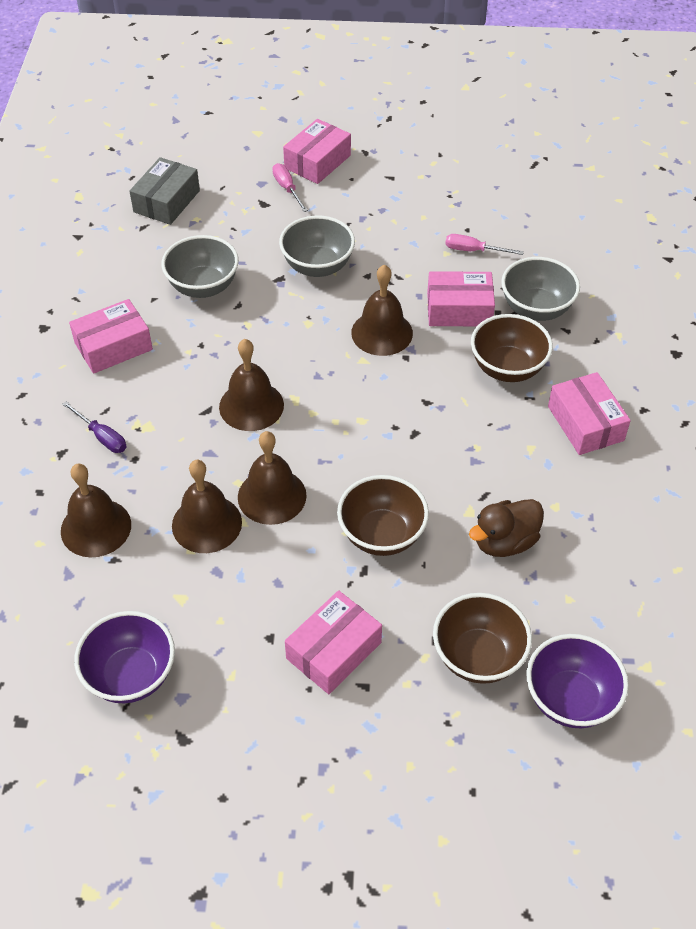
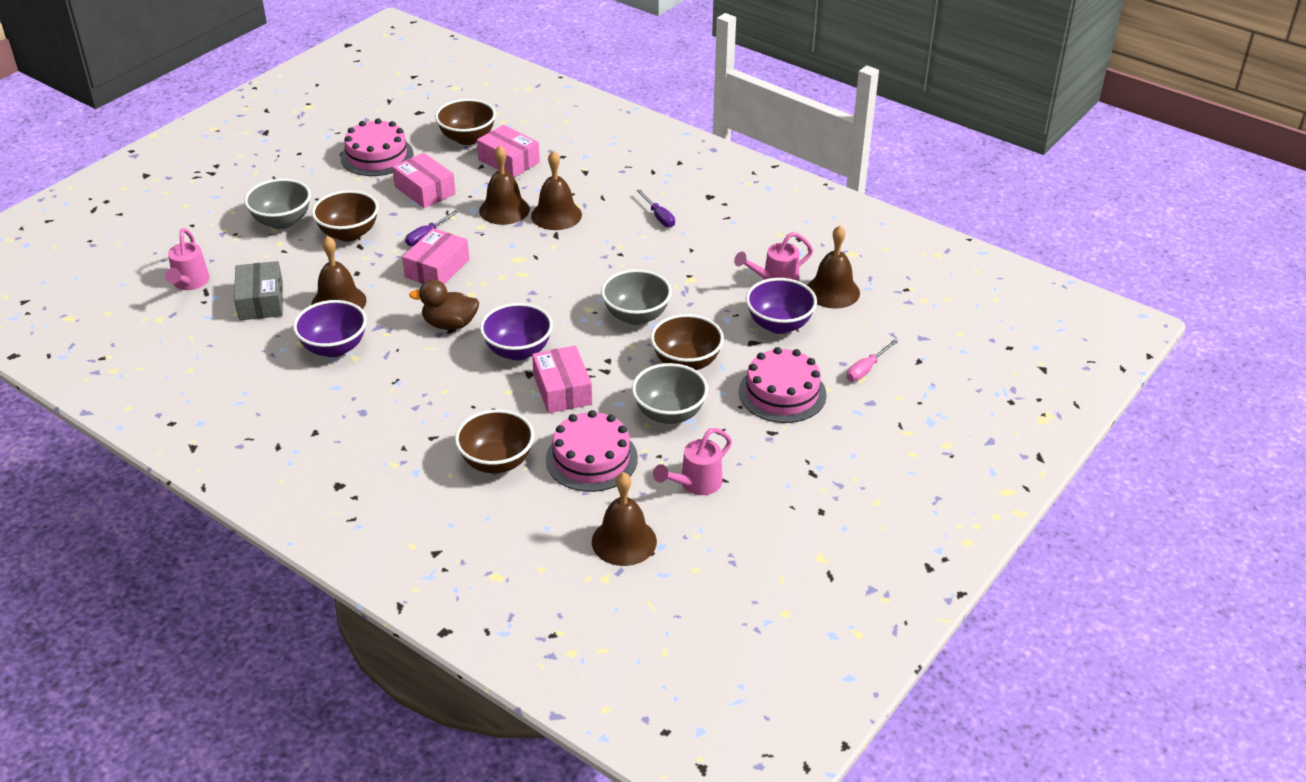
brown bowl: 3 -> 4
pink box: 5 -> 4
pink cake: 0 -> 3
pink screwdriver: 2 -> 1
pink watering can: 0 -> 3
purple bowl: 2 -> 3
purple screwdriver: 1 -> 2

